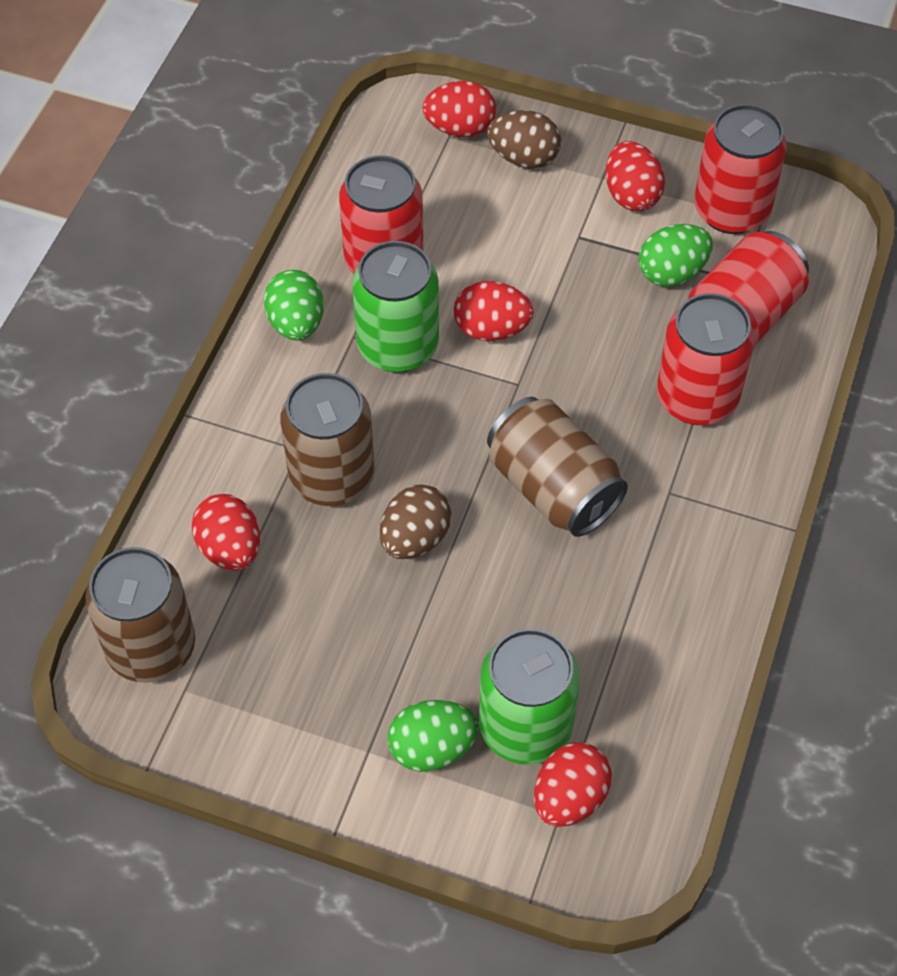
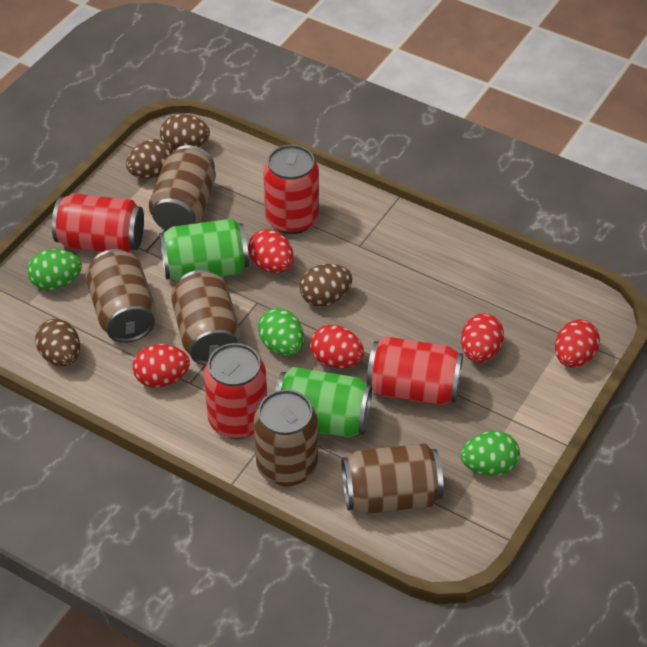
brown can: 3 -> 5
brown egg: 2 -> 4

